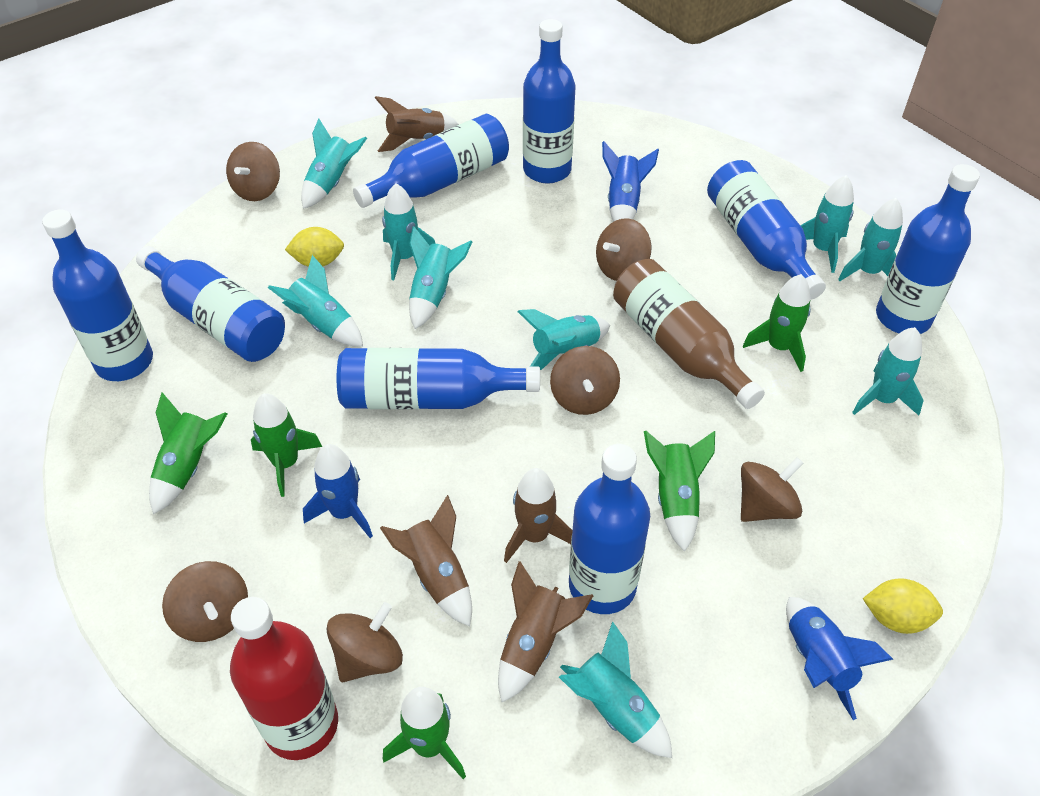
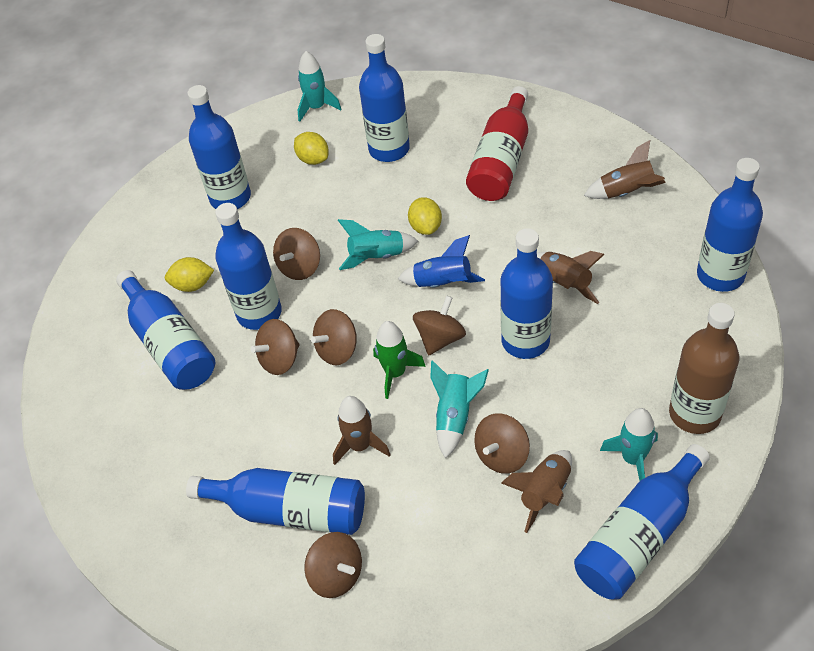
blue rocket: 3 -> 1
green rocket: 5 -> 1
turquoise rocket: 9 -> 4
yellow lemon: 2 -> 3

